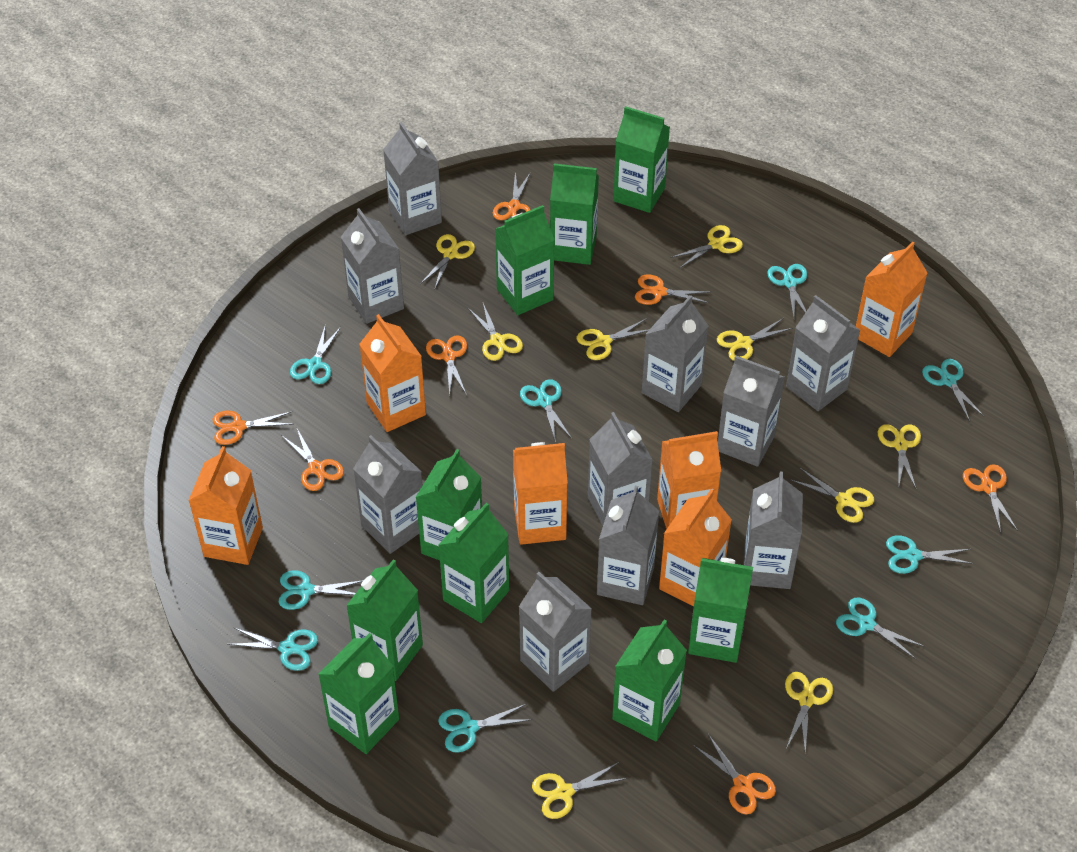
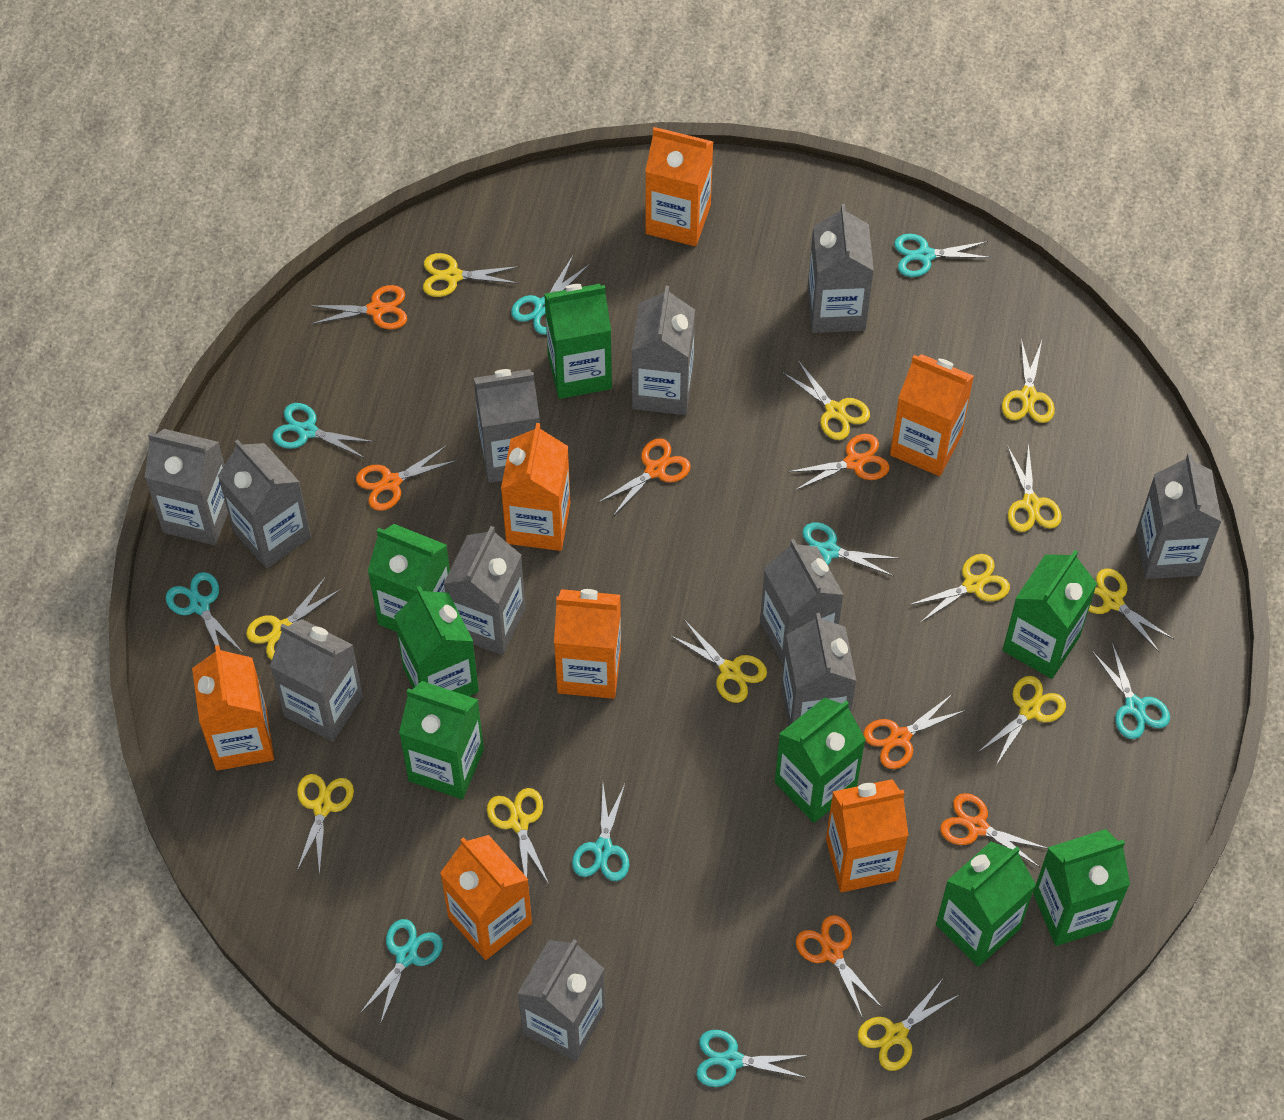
green carton: 9 -> 8
grey carton: 10 -> 11
orange carton: 6 -> 7
yellow scissors: 9 -> 12

